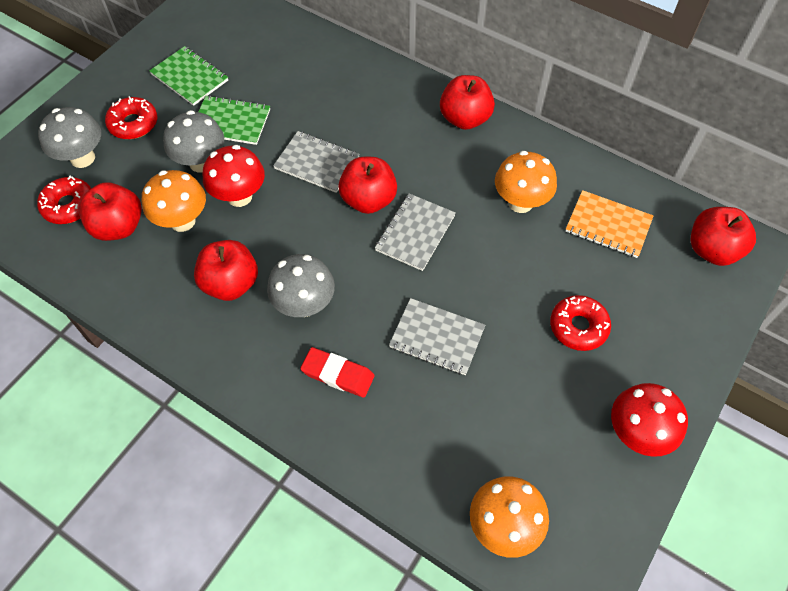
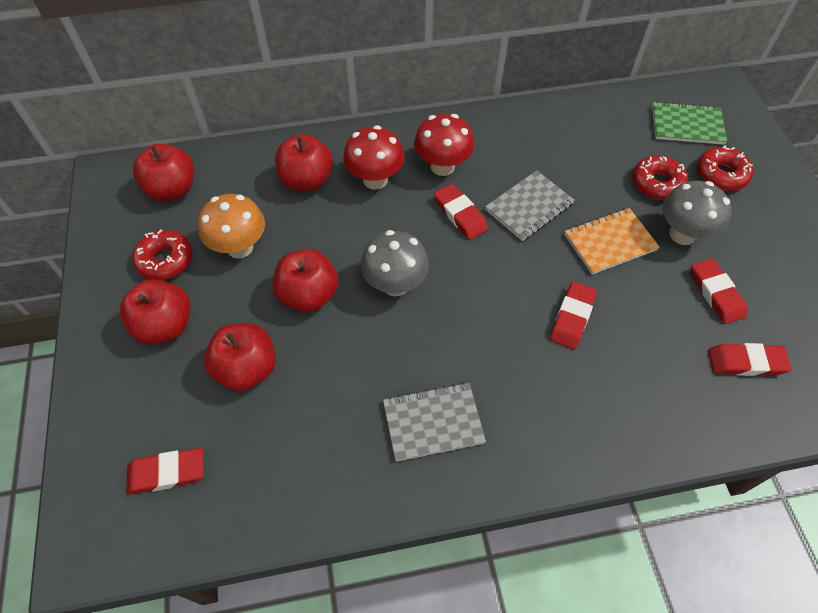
green notebook: 2 -> 1
grey mushroom: 3 -> 2
grey notebook: 3 -> 2
orange mushroom: 3 -> 1
red eraser: 1 -> 5

